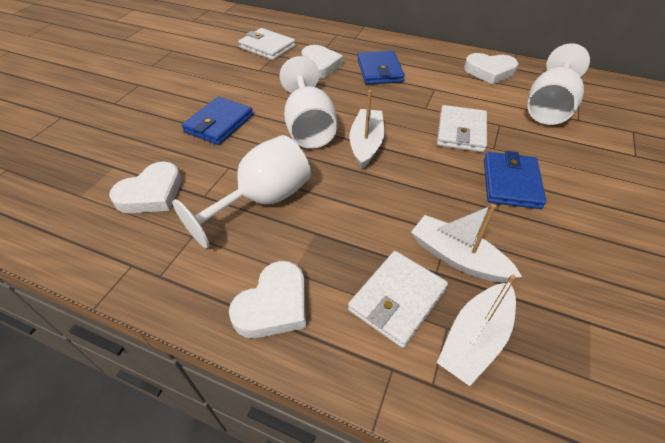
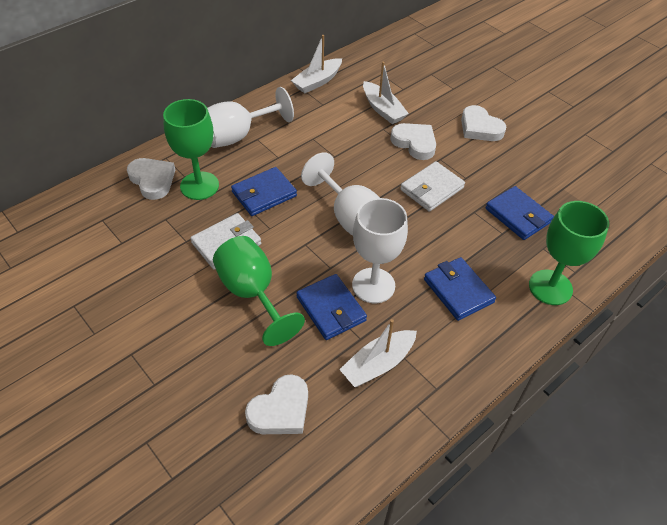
blue wallet: 3 -> 4
green goblet: 0 -> 3
white wallet: 3 -> 2

